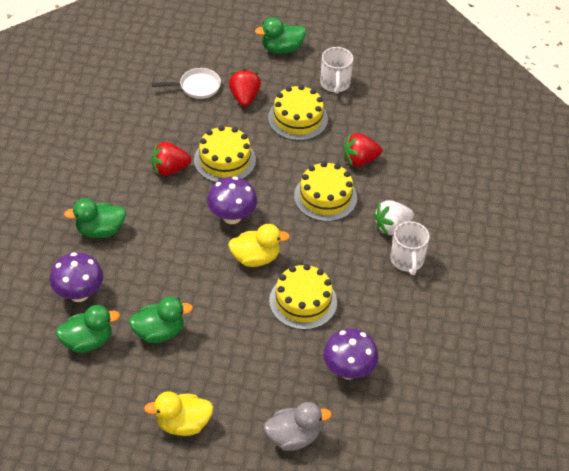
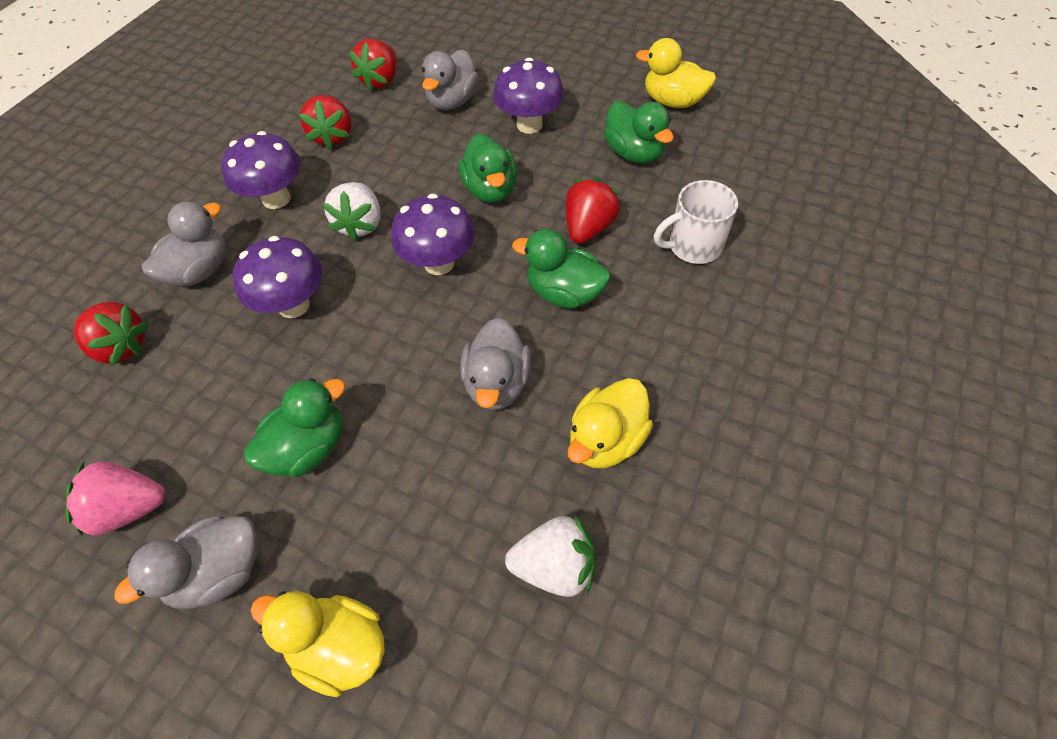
grey duck: 1 -> 4
pink strawberry: 0 -> 1
purple mushroom: 3 -> 4
red strawberry: 3 -> 4
white mug: 2 -> 1
white pan: 1 -> 0
white strawberry: 1 -> 2
yellow cake: 4 -> 0
yellow duck: 2 -> 3

